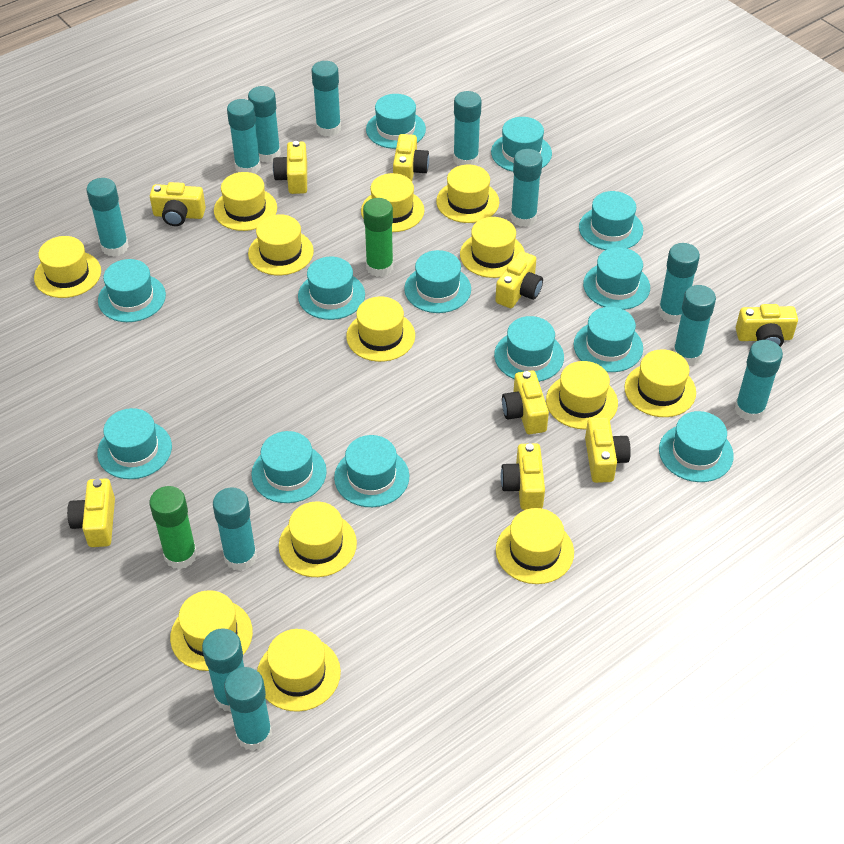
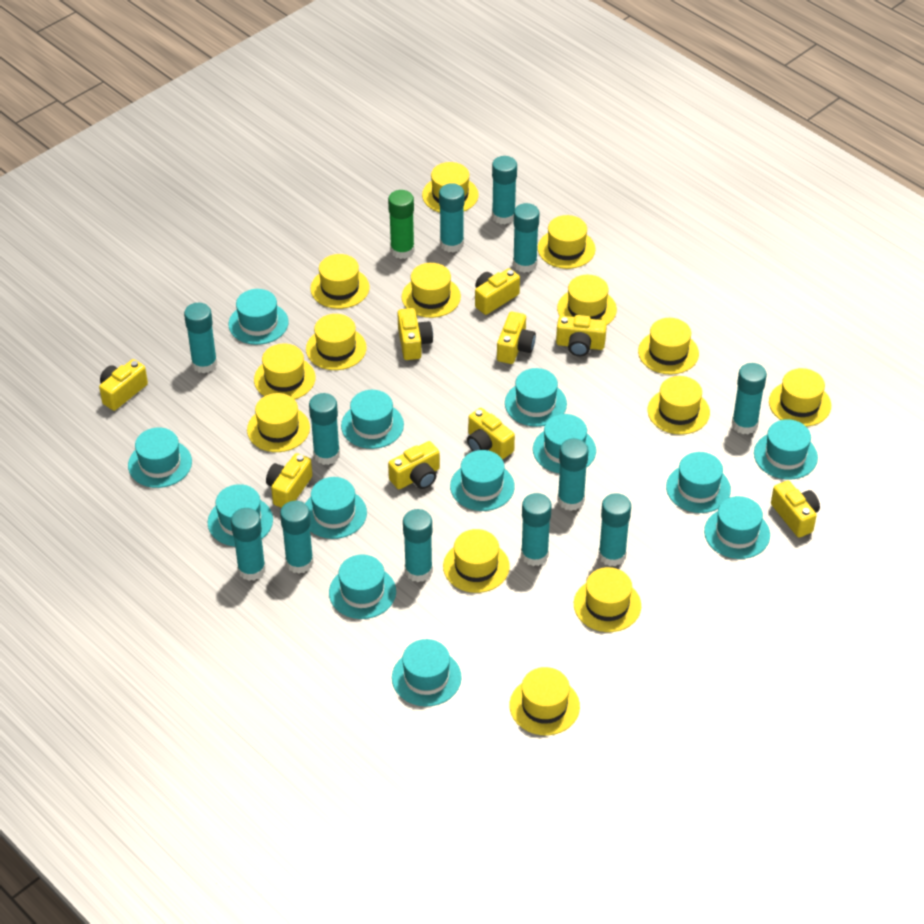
green glue stick: 2 -> 1
yellow hat: 13 -> 14

